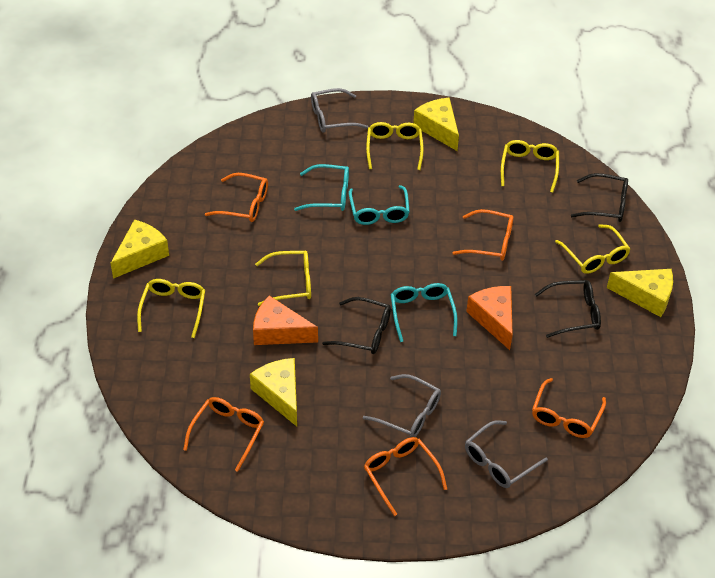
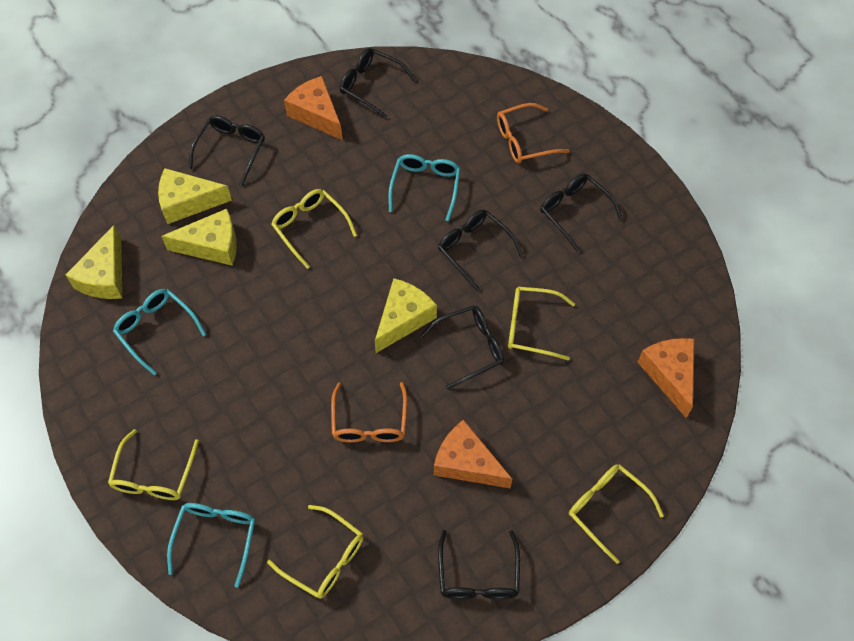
black glasses: 3 -> 6
grey glasses: 3 -> 0
orange cheese: 2 -> 3
orange glasses: 5 -> 2

